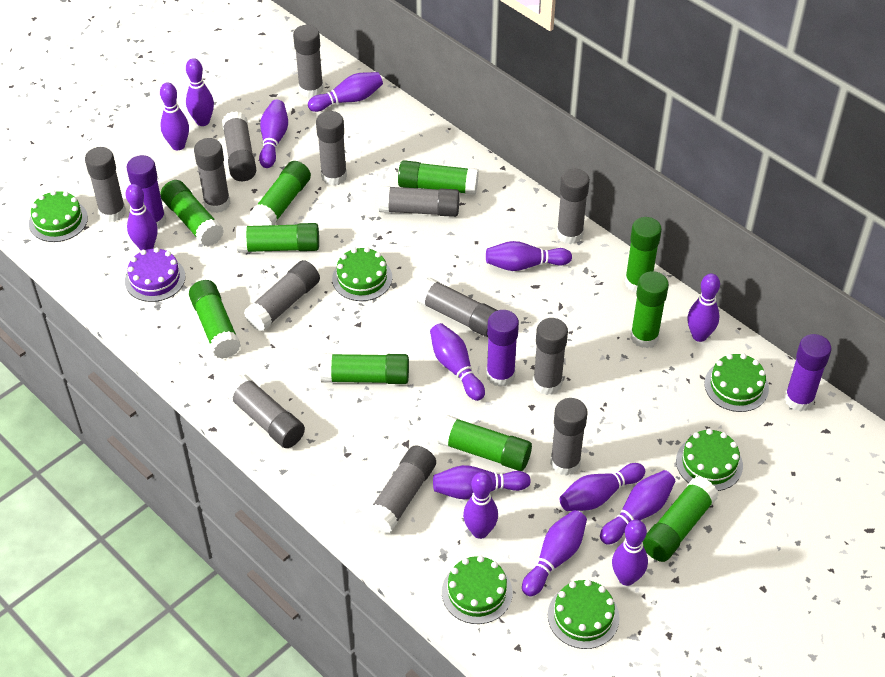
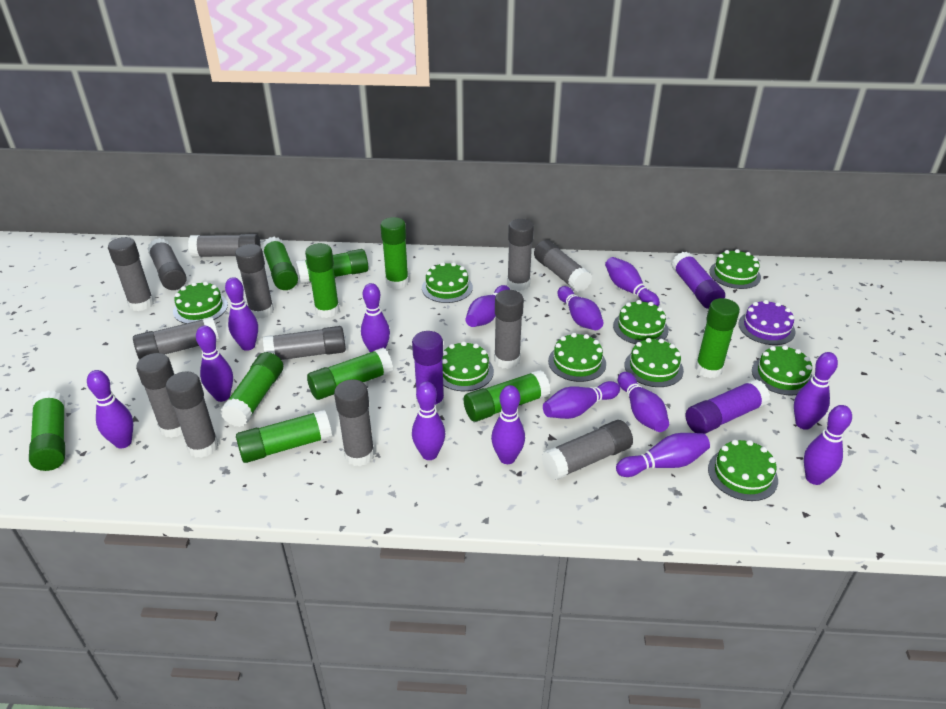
green cake: 6 -> 9

